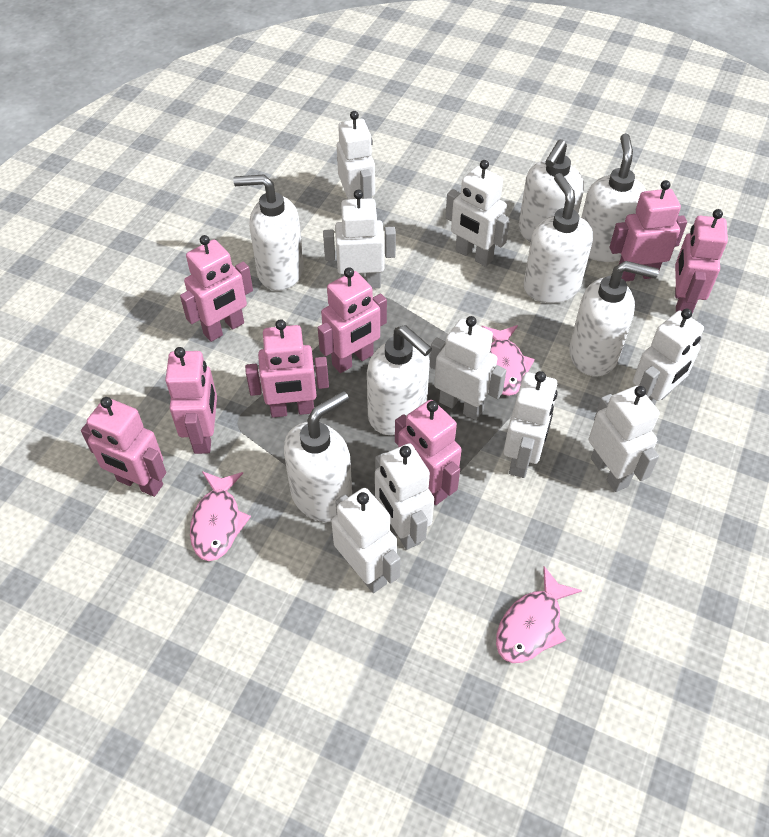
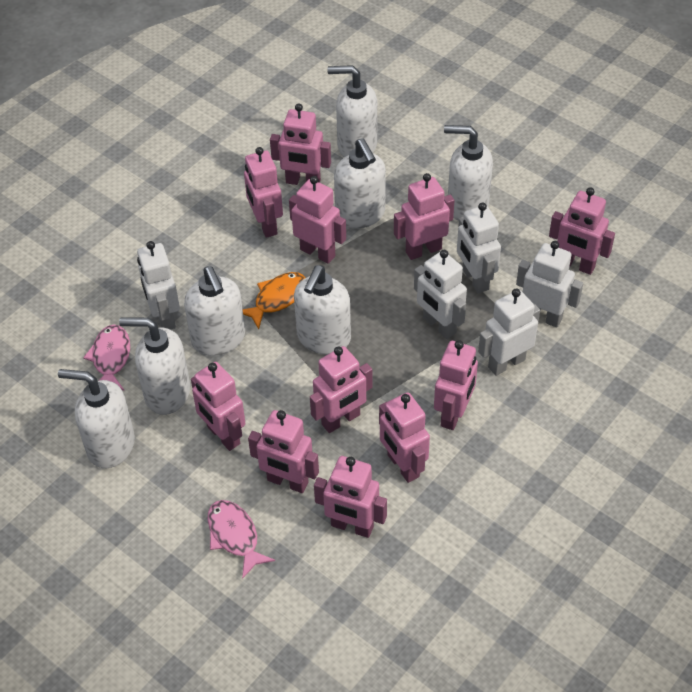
orange fish: 0 -> 1
pink fish: 3 -> 2
pink robot: 8 -> 11
white robot: 9 -> 5

